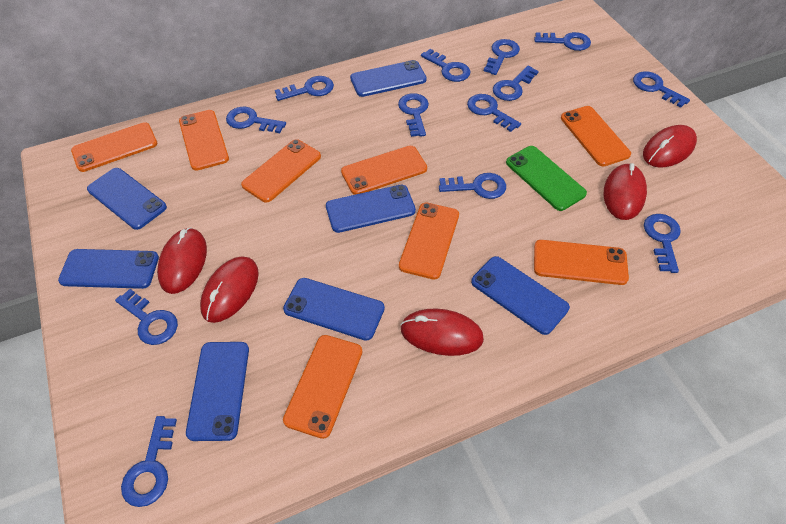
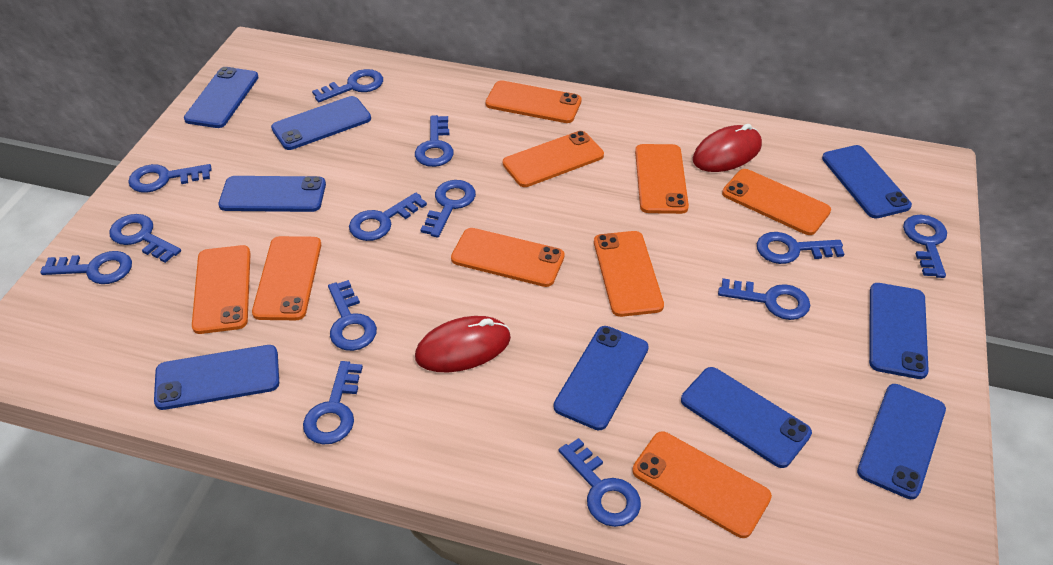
blue phone: 7 -> 9
green phone: 1 -> 0
orange phone: 8 -> 9
red mouse: 5 -> 2

